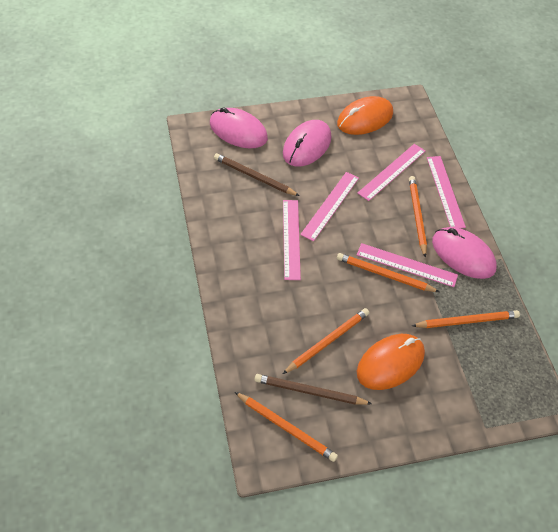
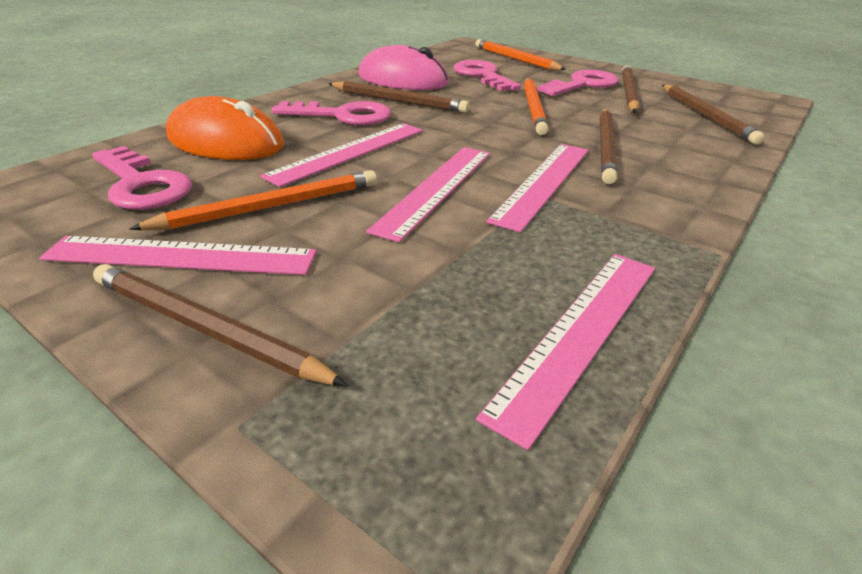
brown pencil: 2 -> 5
orange mouse: 2 -> 1
orange pencil: 5 -> 3
pink key: 0 -> 4
pink mouse: 3 -> 1

